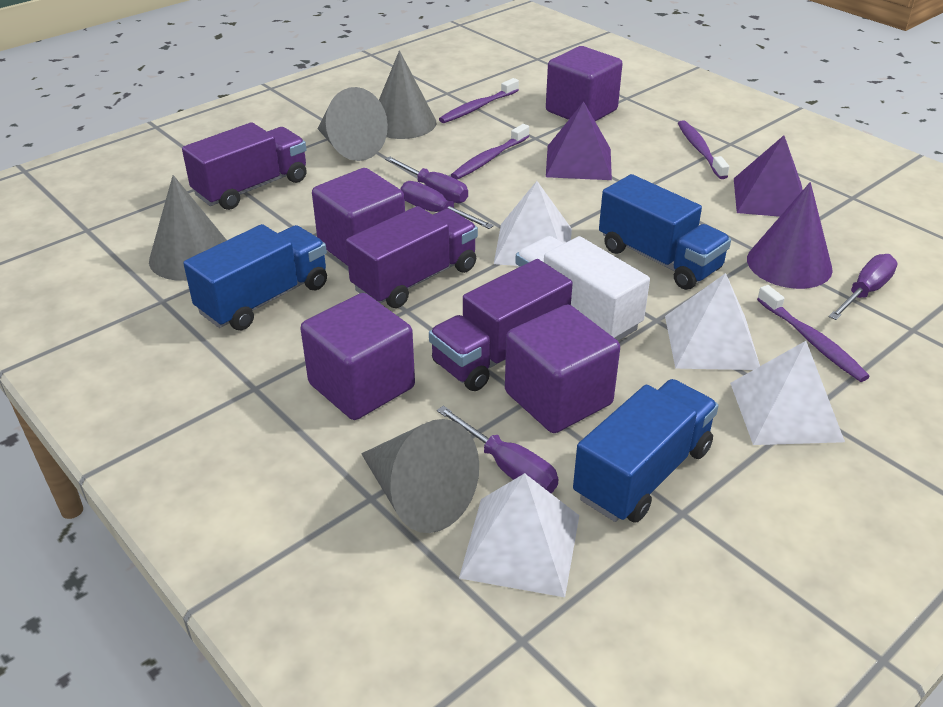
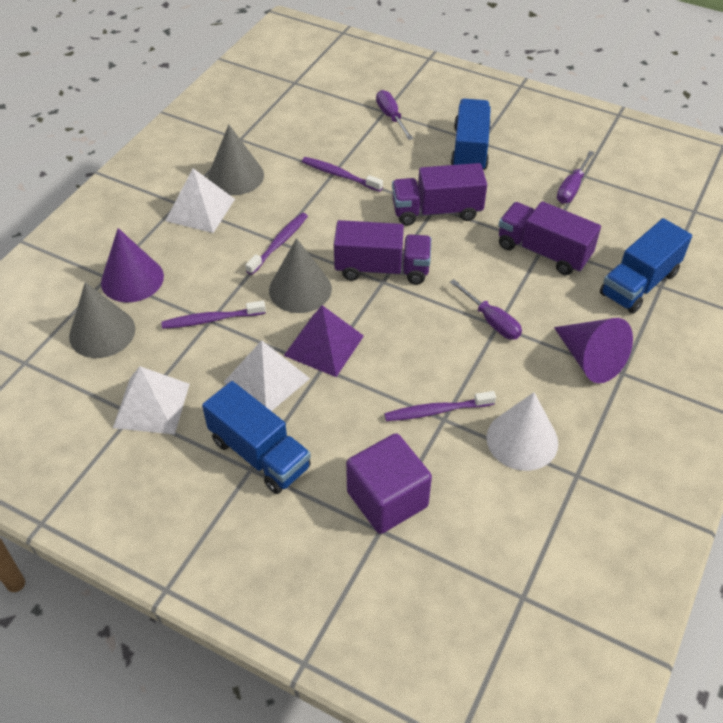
grey cone: 4 -> 3
purple cone: 1 -> 2
purple cube: 4 -> 1
purple pyramid: 2 -> 1
purple screwdriver: 4 -> 3
white cone: 0 -> 1
white pyramid: 4 -> 3
white truck: 1 -> 0

